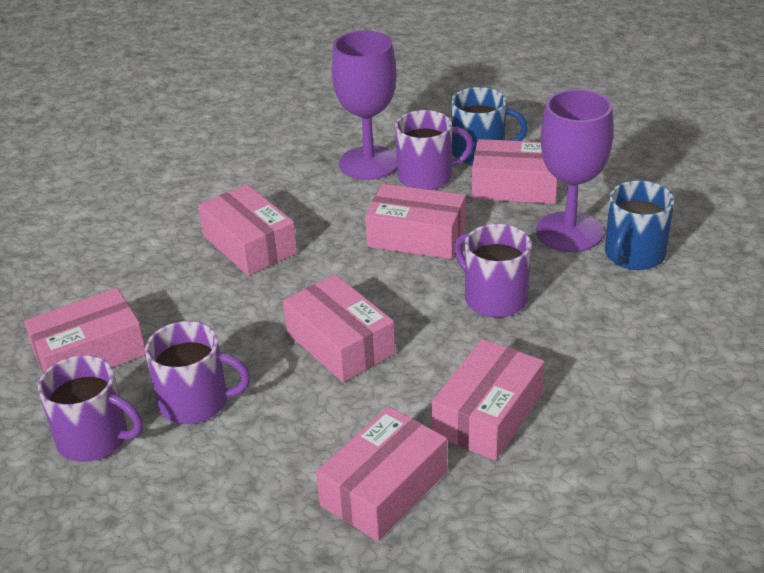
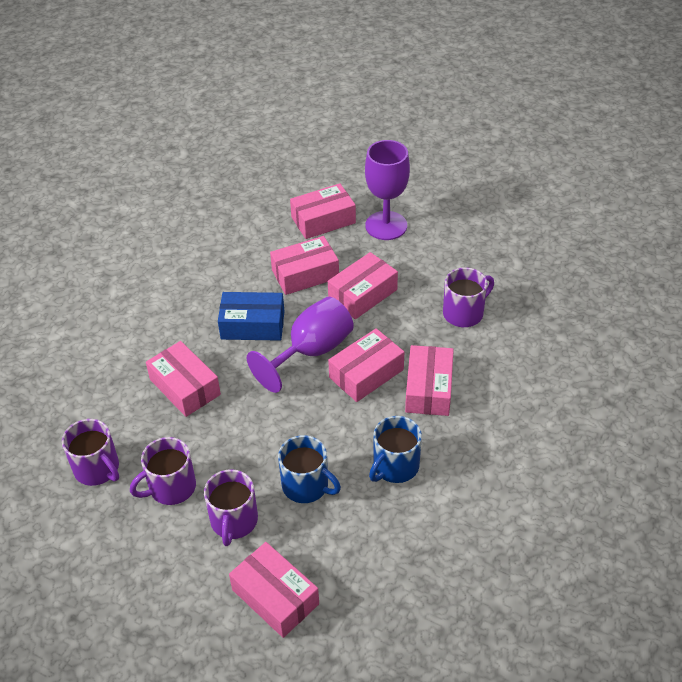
blue box: 0 -> 1

